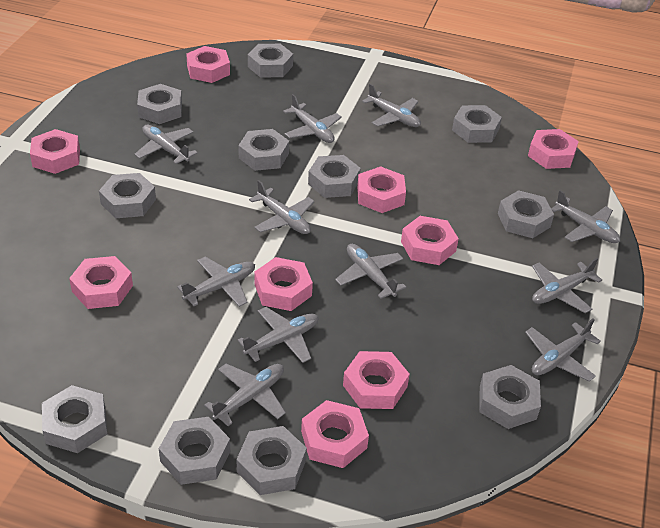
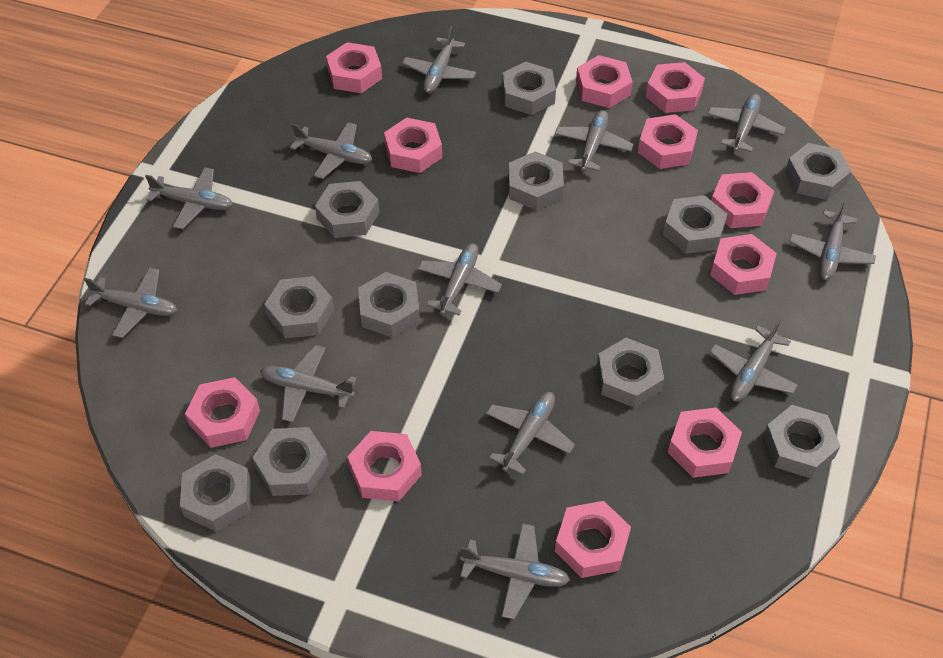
grey plane: 11 -> 12
pink nut: 9 -> 11

